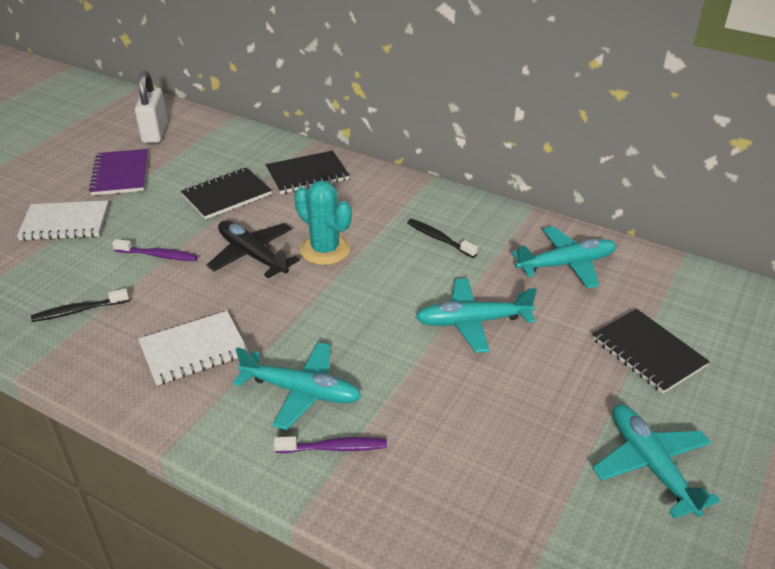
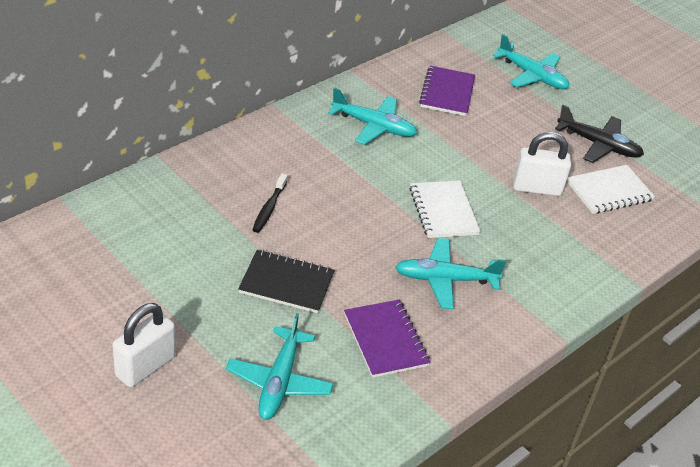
black notebook: 3 -> 1
black toothbrush: 2 -> 1
purple notebook: 1 -> 2
purple toothbrush: 2 -> 0
turquoise cactus: 1 -> 0
white padlock: 1 -> 2

